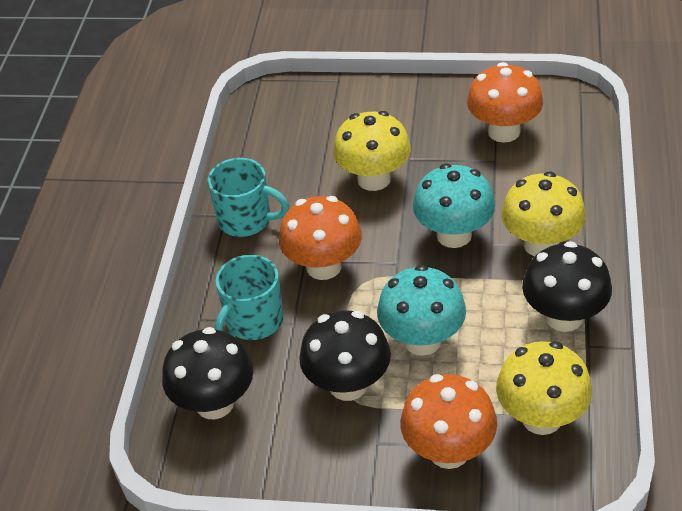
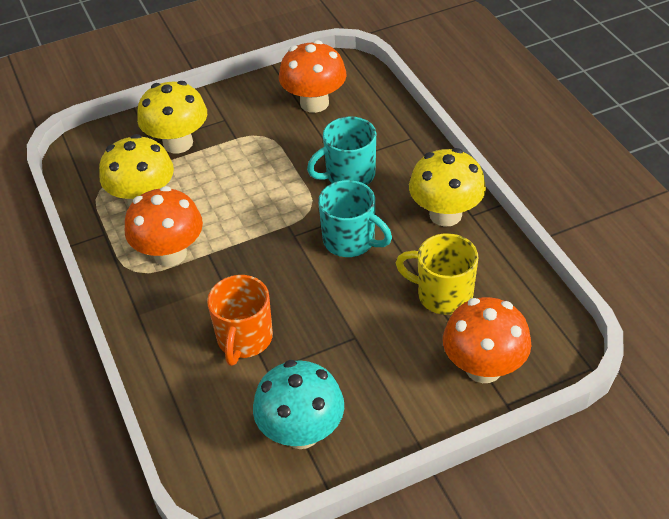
black mushroom: 3 -> 0
orange mug: 0 -> 1
turquoise mushroom: 2 -> 1
yellow mug: 0 -> 1

